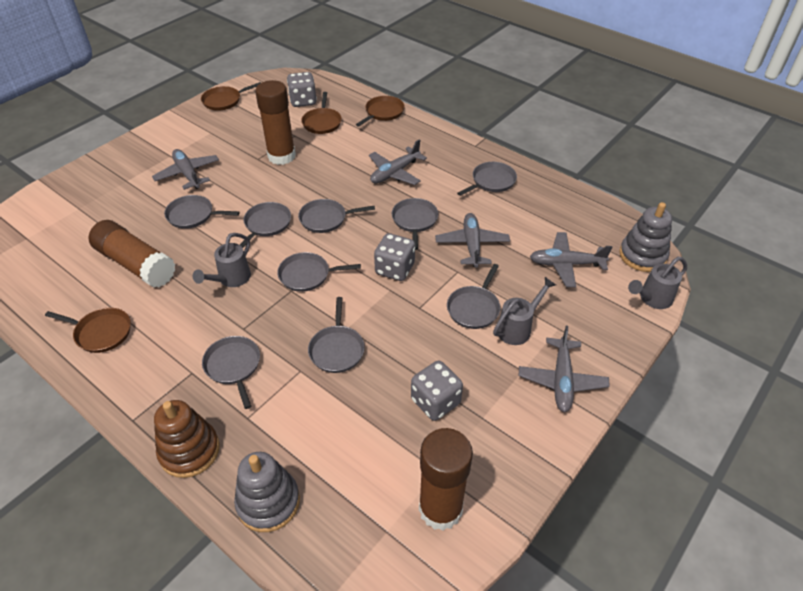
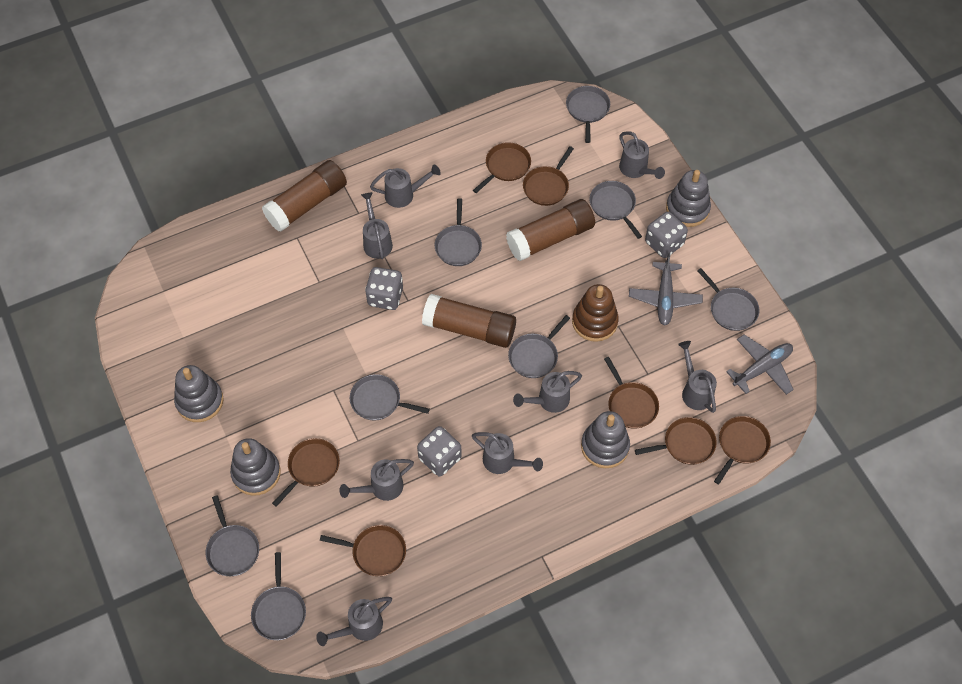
brown pan: 4 -> 7
grey pan: 9 -> 8
grey plane: 5 -> 2
grey stacking toy: 2 -> 4
grey watering can: 3 -> 8

